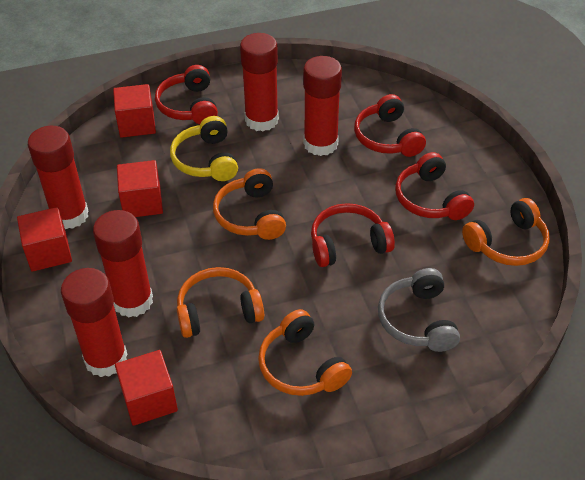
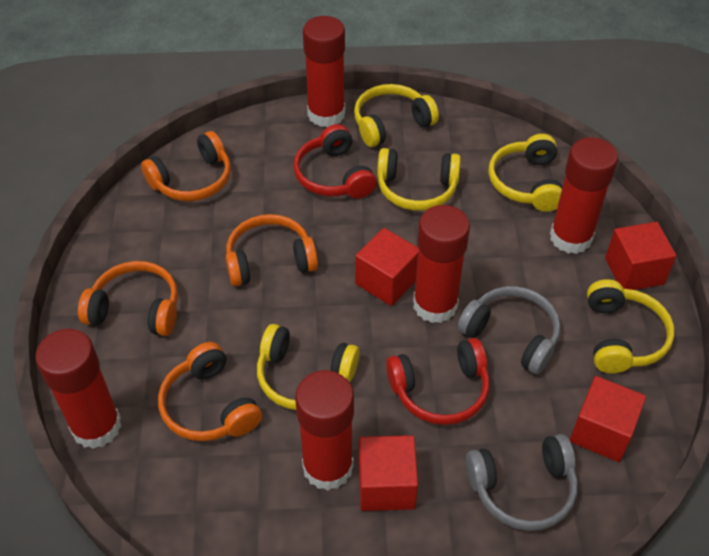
grey headphones: 1 -> 2
red headphones: 4 -> 2
yellow headphones: 1 -> 5

